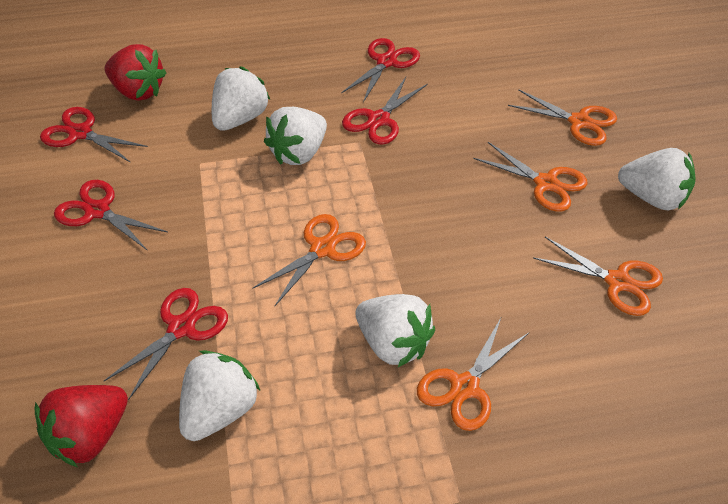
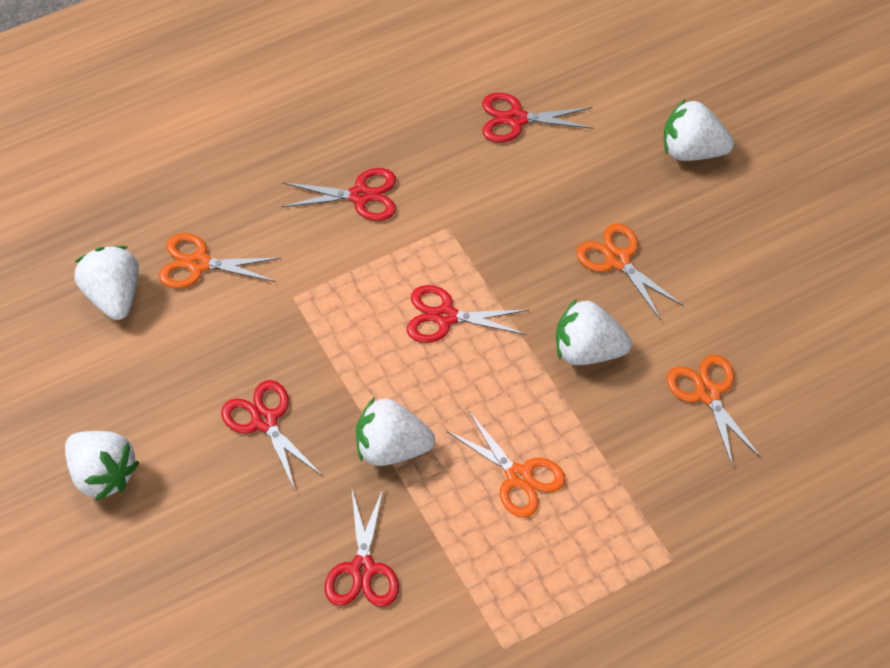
orange scissors: 5 -> 4
red strawberry: 2 -> 0

